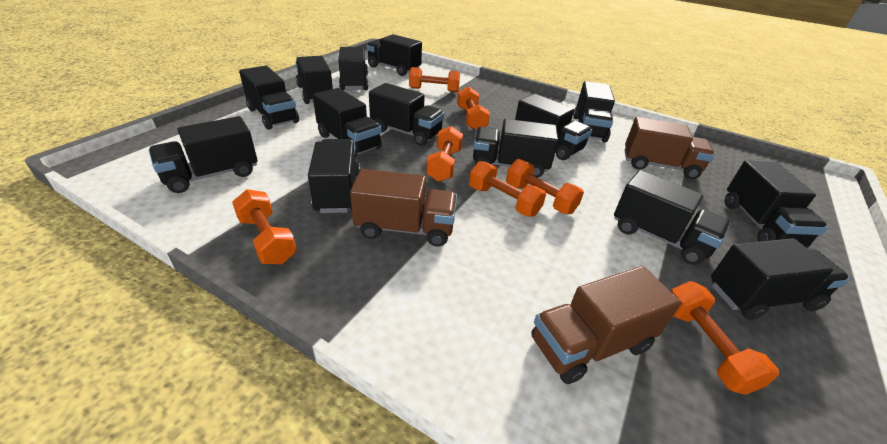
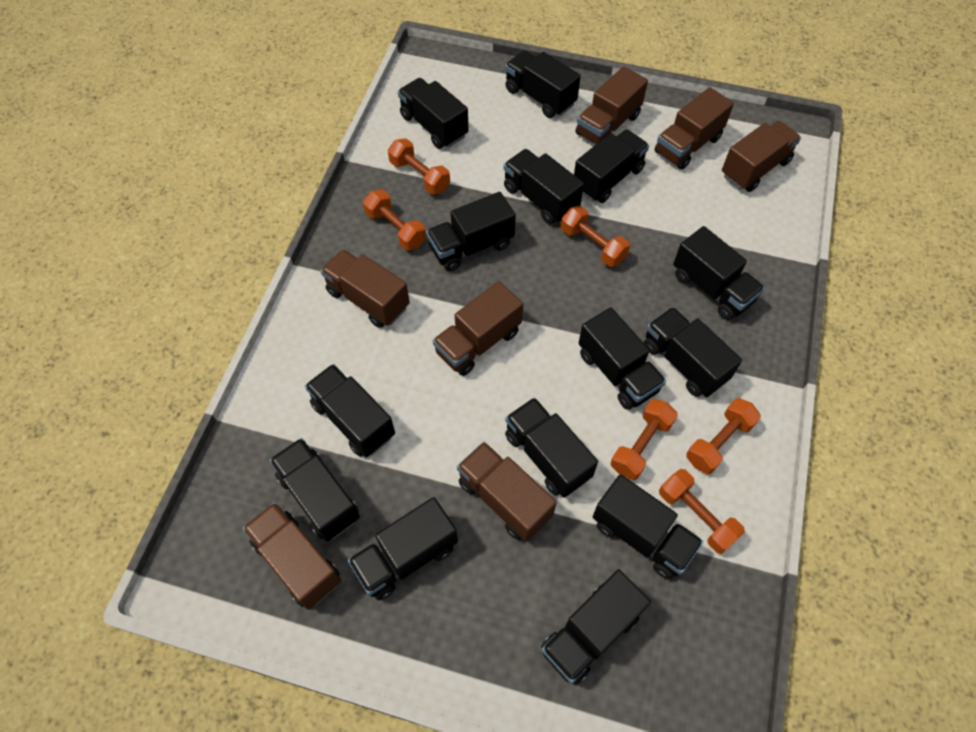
brown truck: 3 -> 7
orange dumbbell: 7 -> 6

